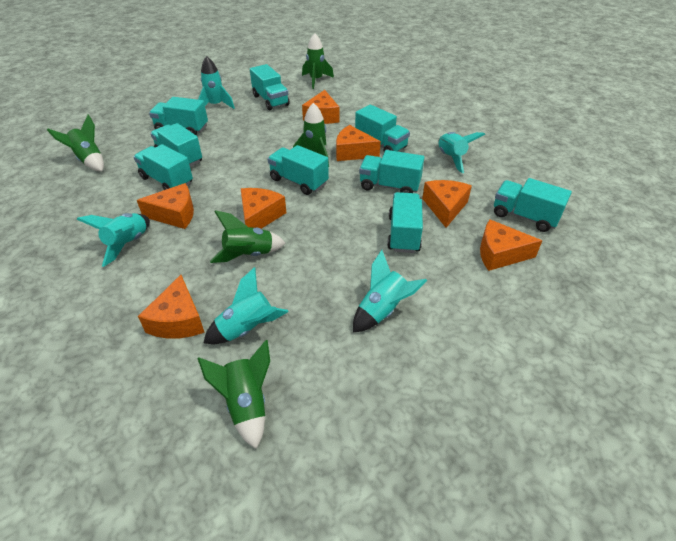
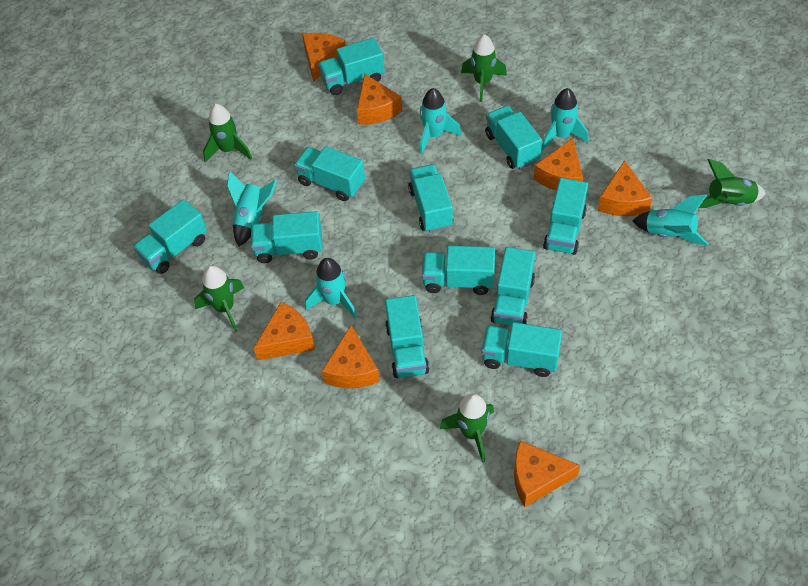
turquoise truck: 9 -> 11

